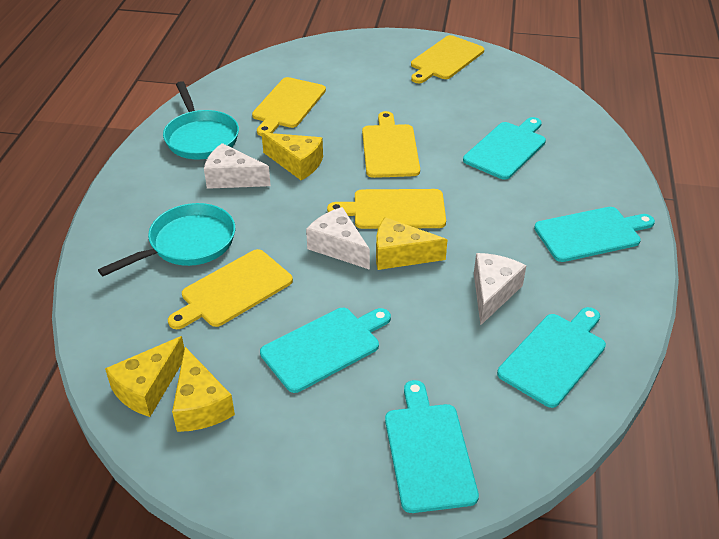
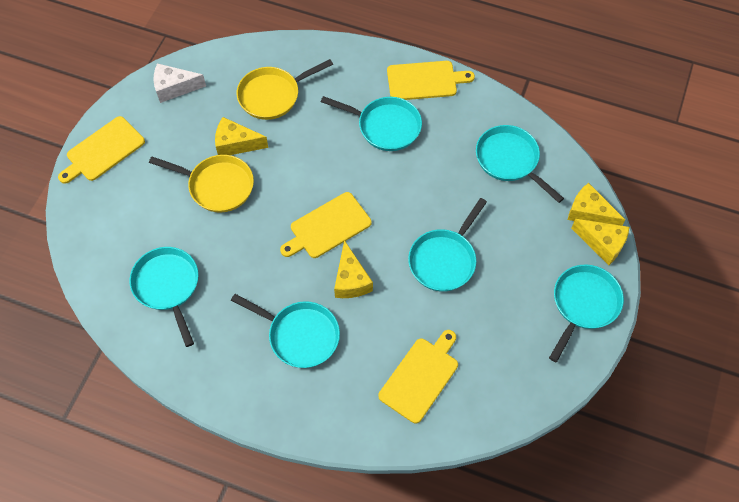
turquoise cutting board: 5 -> 0
turquoise pan: 2 -> 6
white cheese: 3 -> 1
yellow cutting board: 5 -> 4
yellow pan: 0 -> 2

